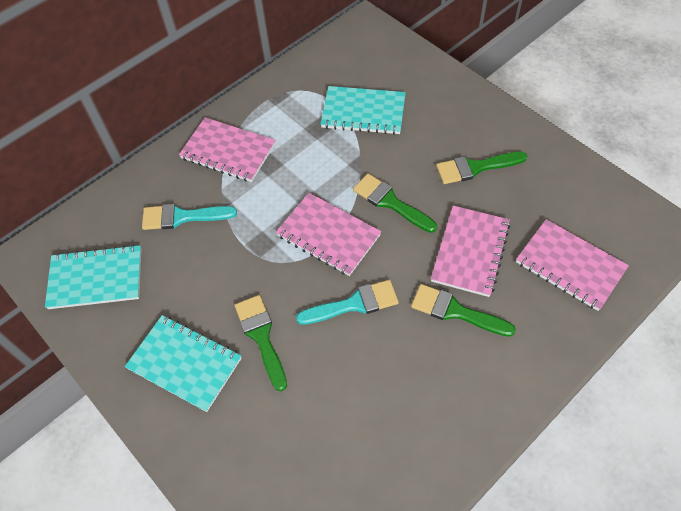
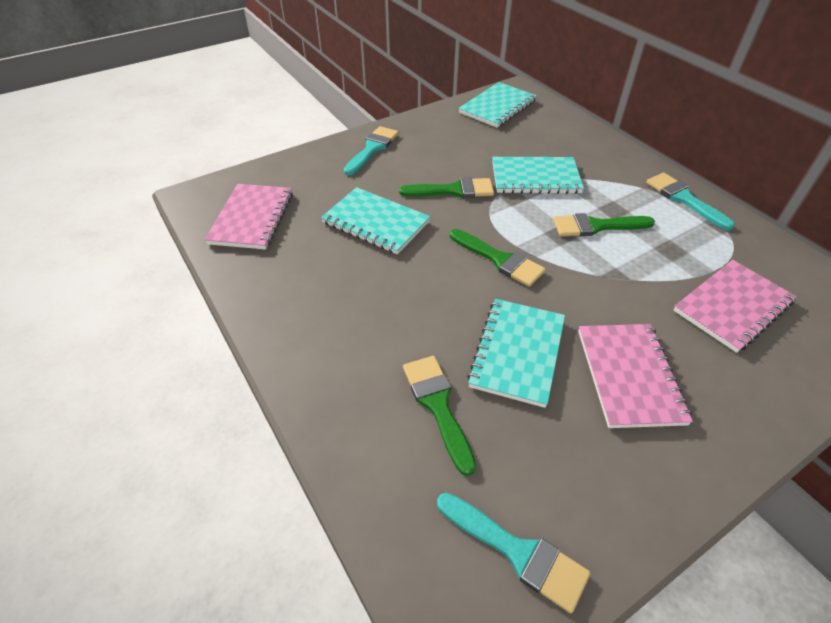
pink notebook: 4 -> 3
turquoise brush: 2 -> 3
turquoise notebook: 3 -> 4

